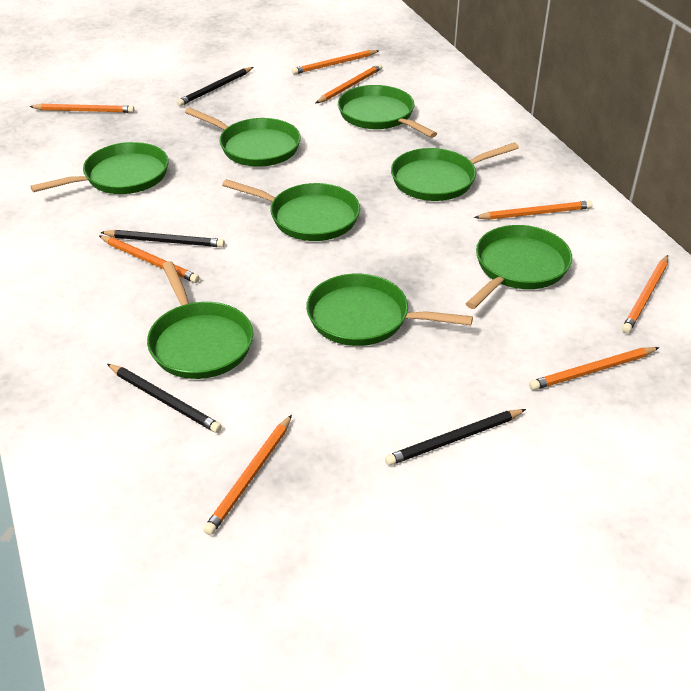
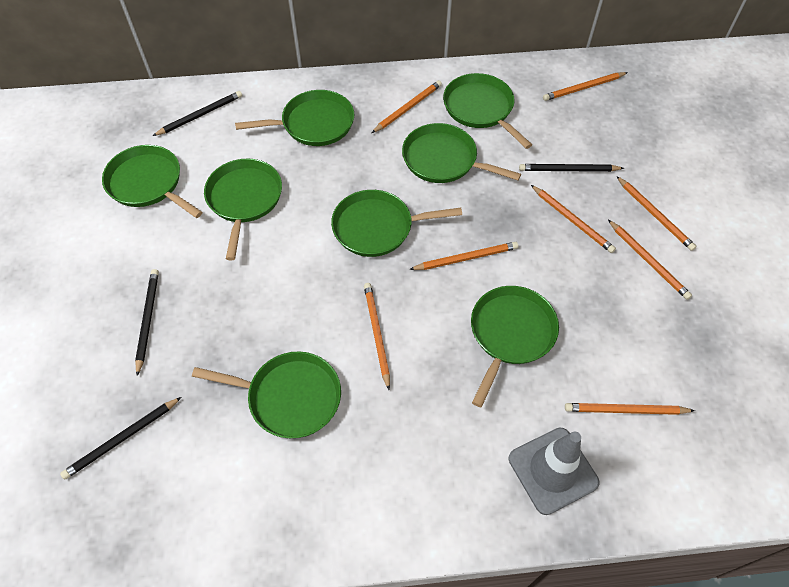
grey traffic cone: 0 -> 1

